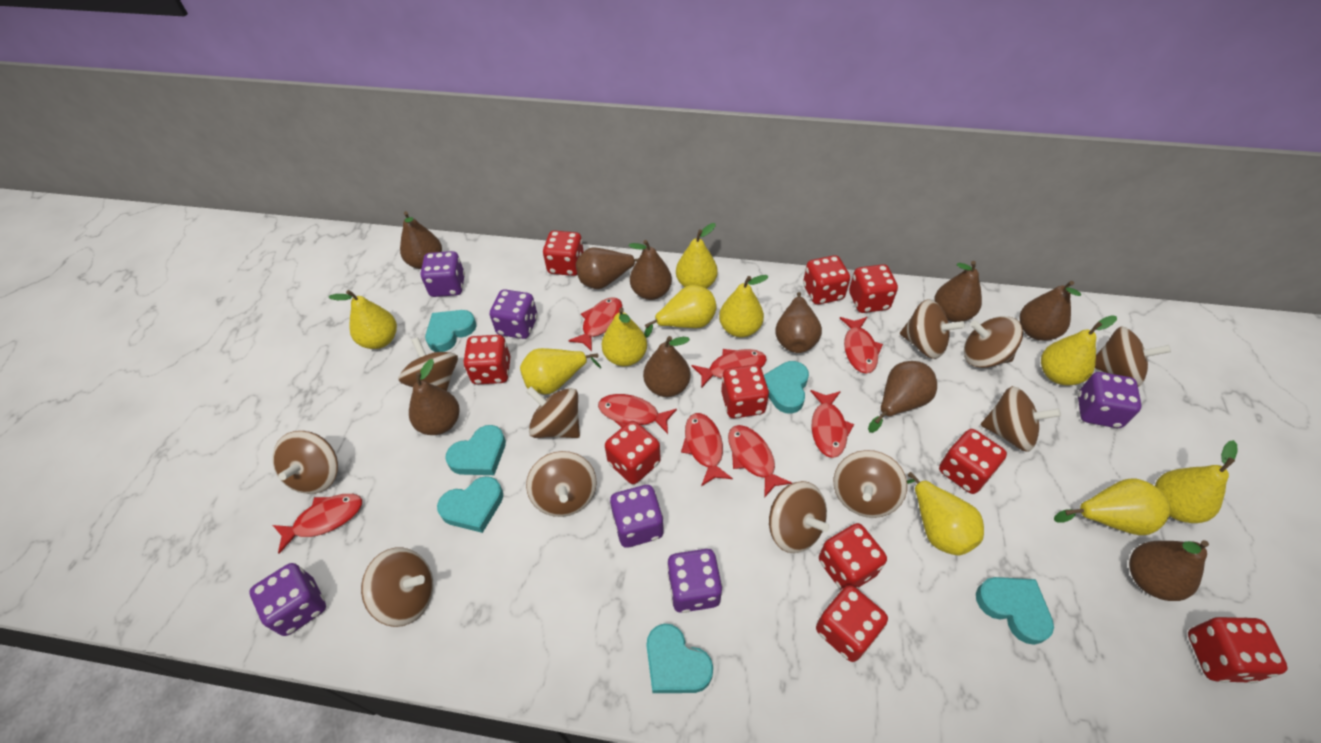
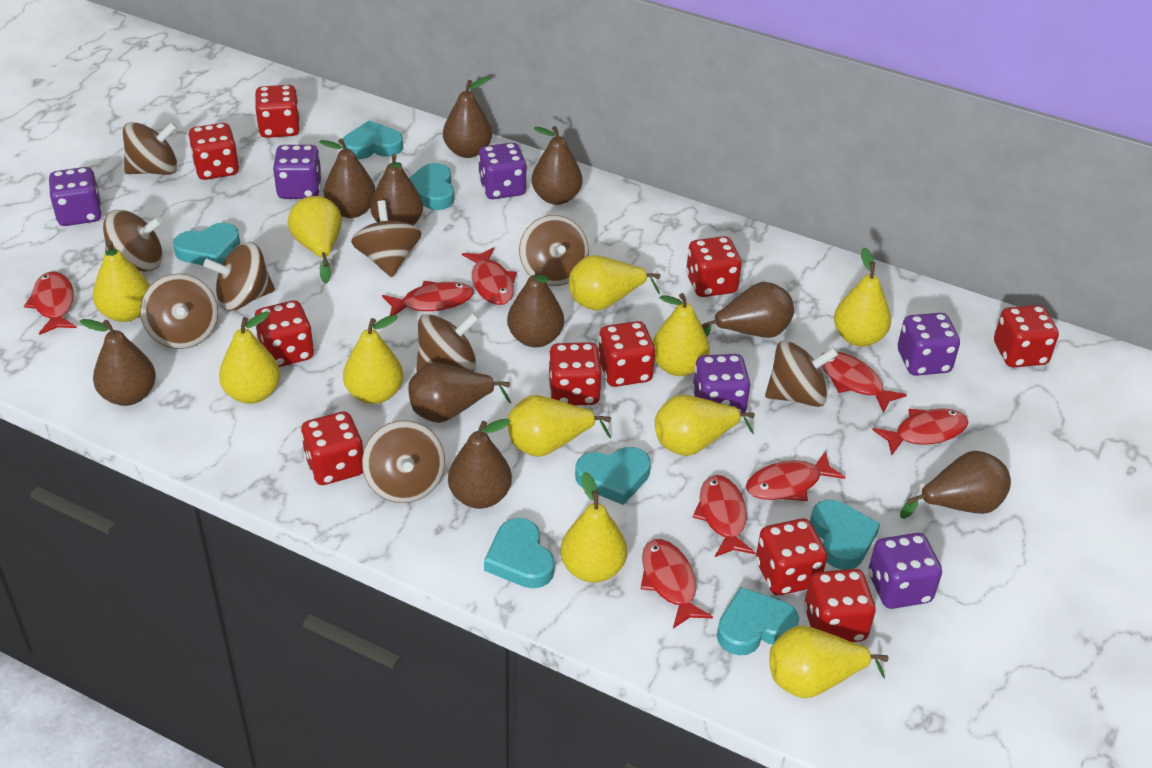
brown spinning top: 11 -> 9
turquoise heart: 6 -> 7
yellow pear: 10 -> 11

